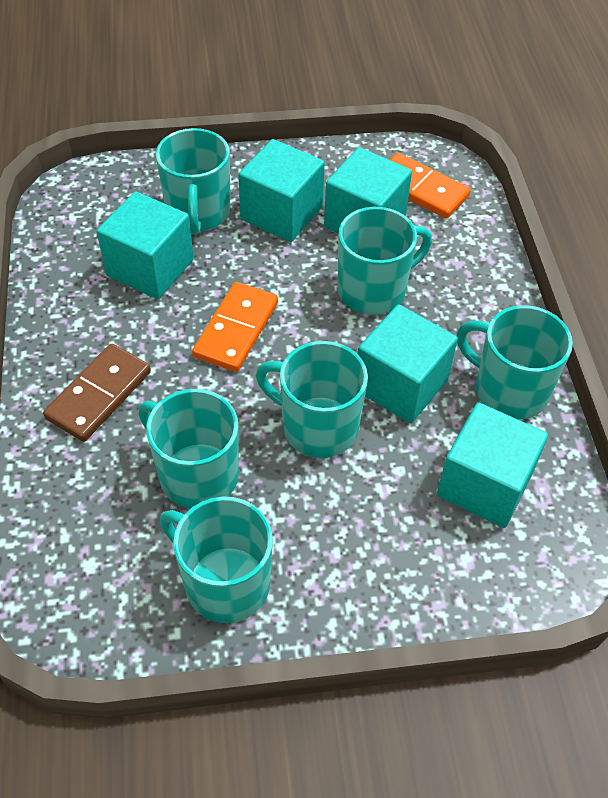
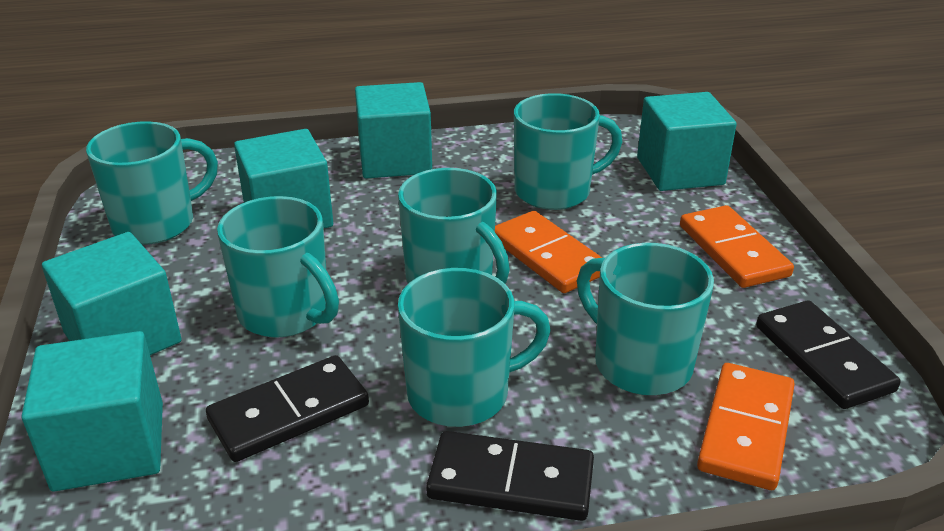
black domino: 0 -> 3
brown domino: 1 -> 0
orange domino: 2 -> 3

